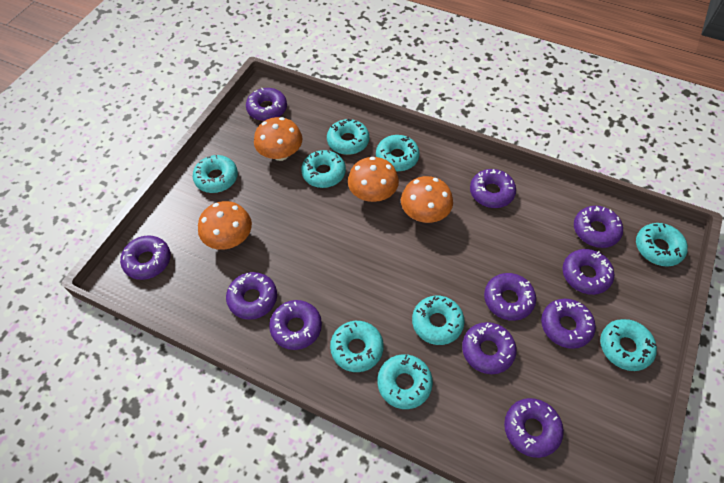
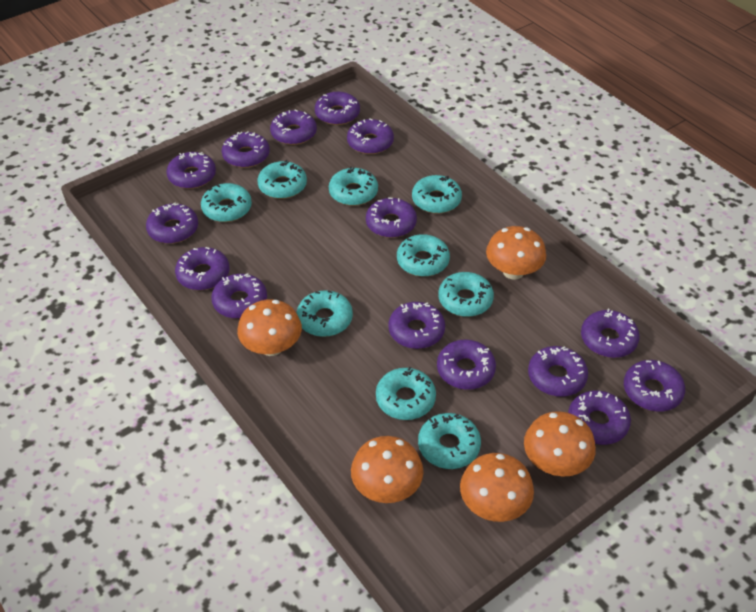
orange mushroom: 4 -> 5
purple donut: 11 -> 15

